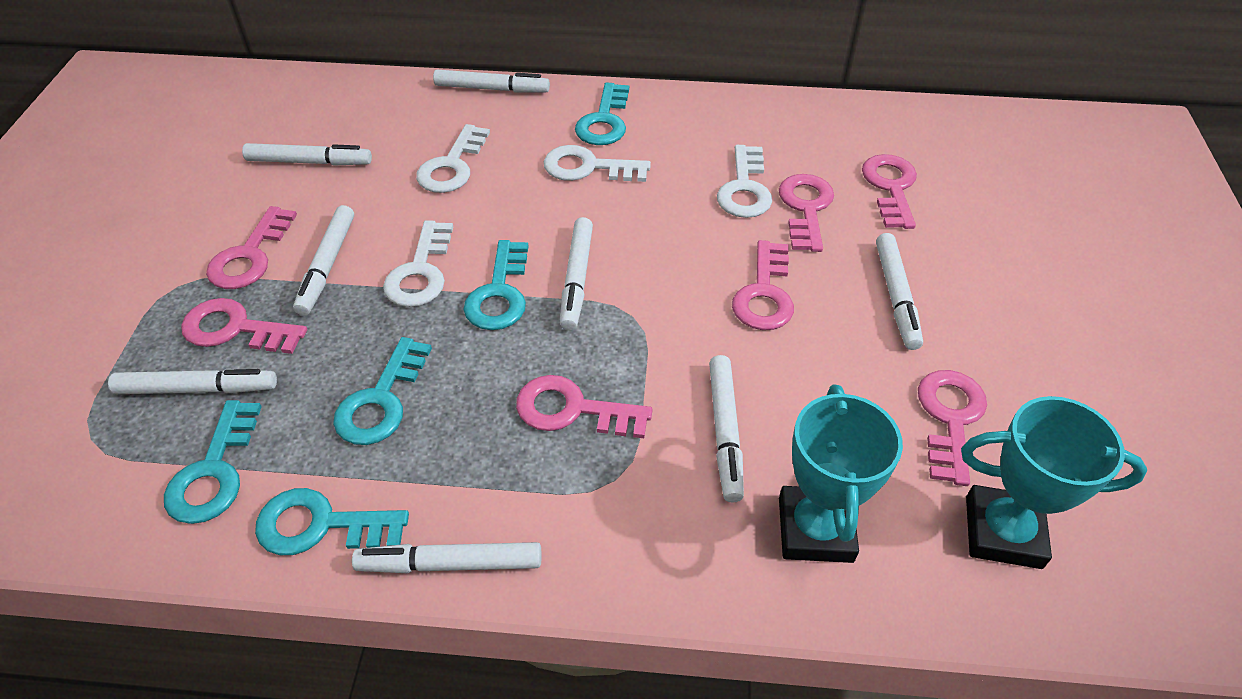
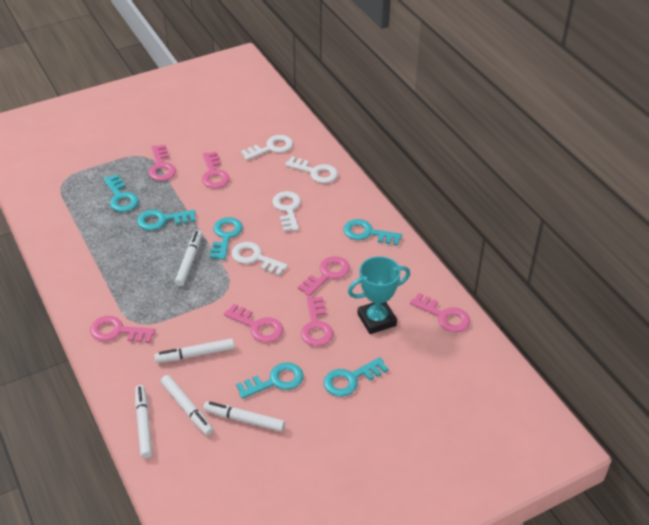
turquoise key: 5 -> 6
turquoise trophy: 2 -> 1
white marker: 8 -> 5

